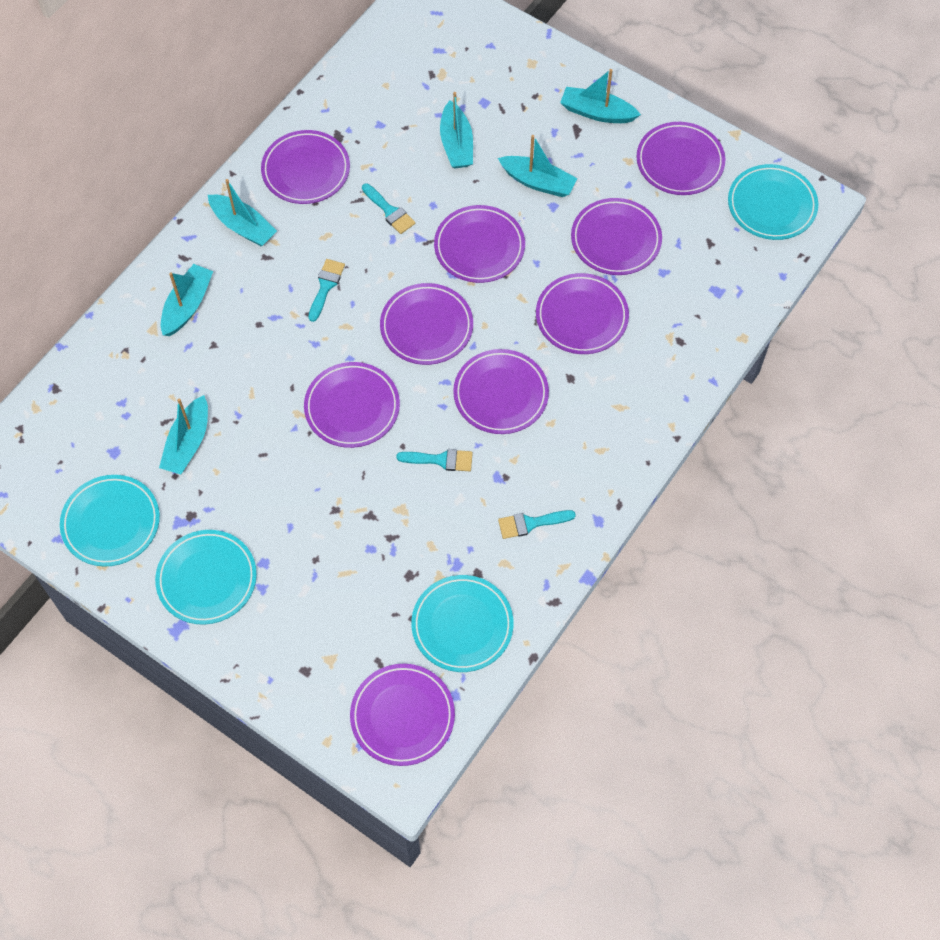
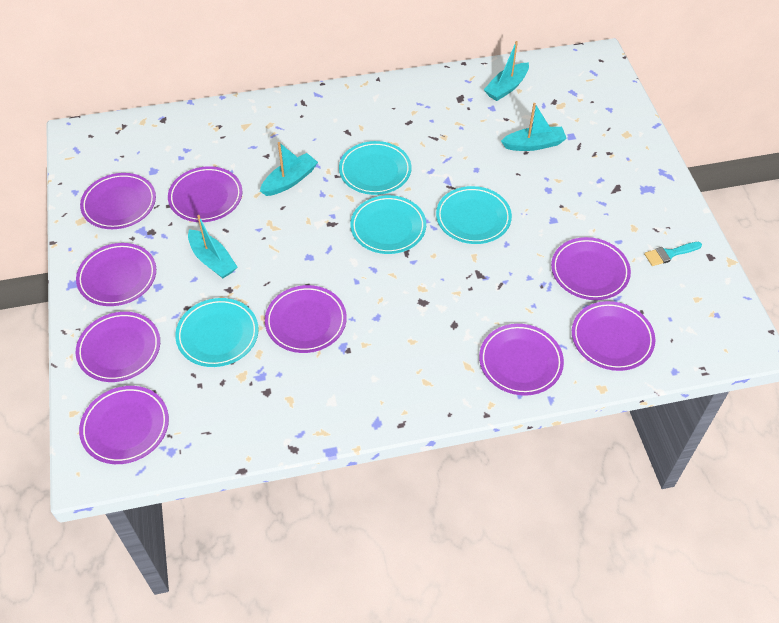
turquoise boat: 6 -> 4
turquoise brush: 4 -> 1

